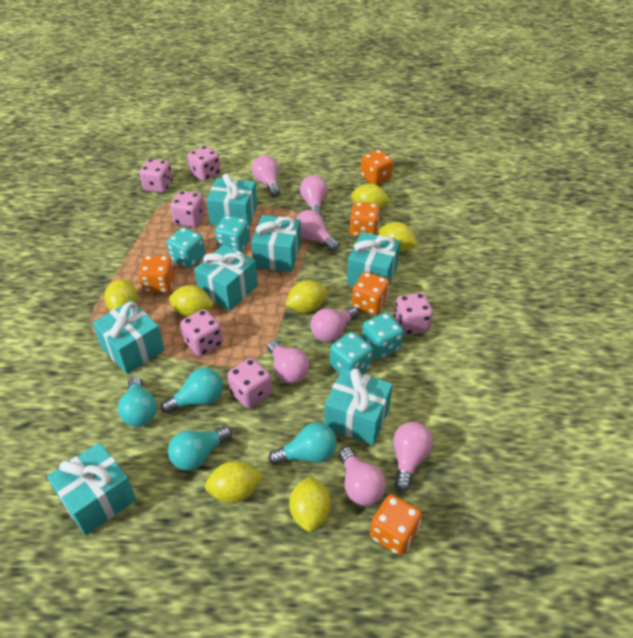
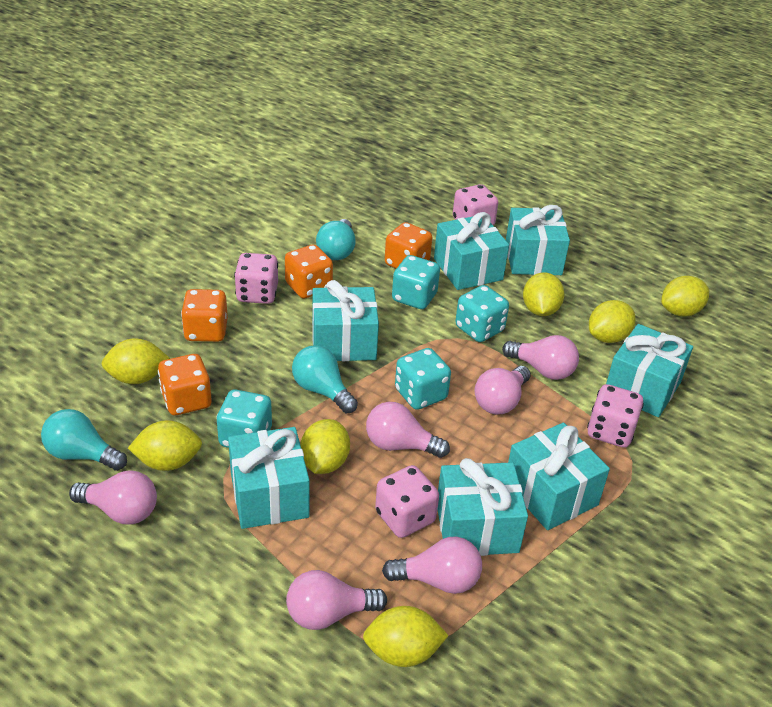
orange dice: 5 -> 4
pink dice: 6 -> 4
pink light bulb: 7 -> 6
turquoise light bulb: 4 -> 3

